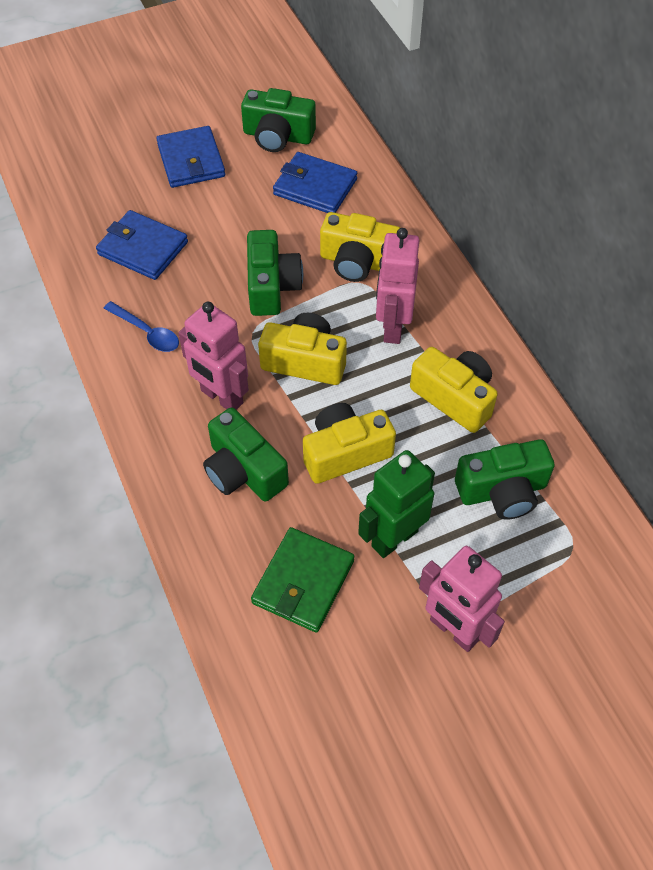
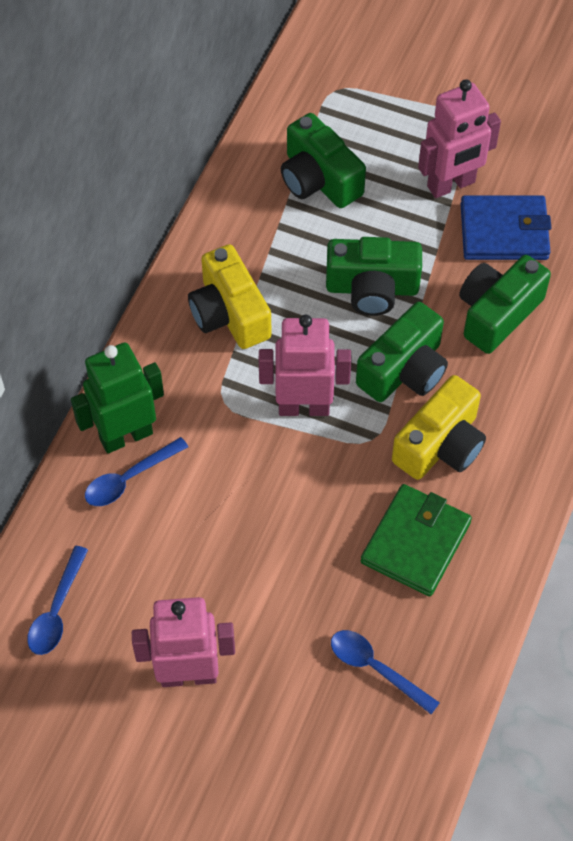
blue spoon: 1 -> 3
blue wallet: 3 -> 1
yellow camera: 4 -> 2

